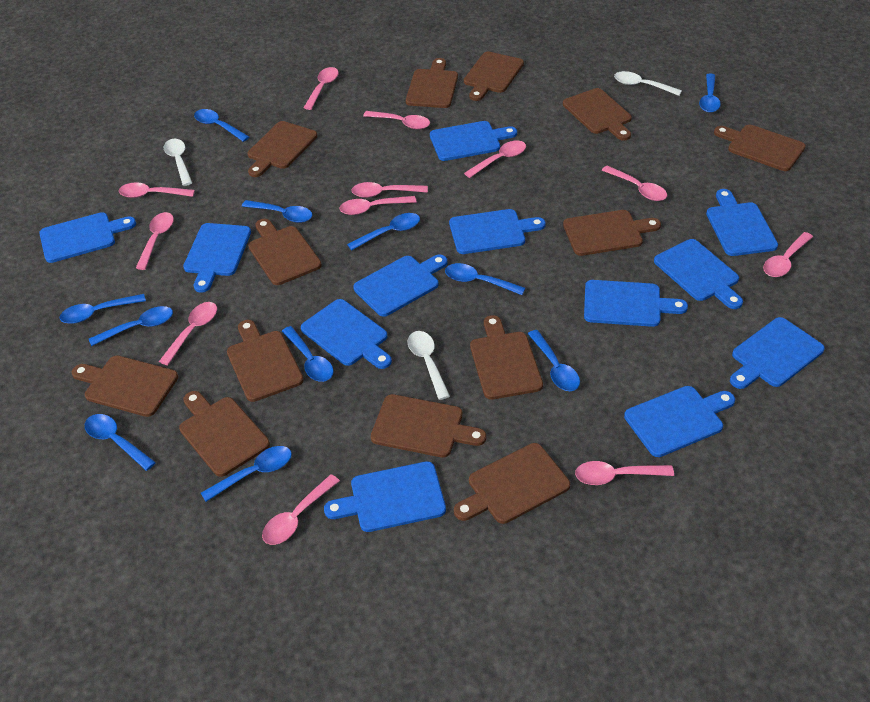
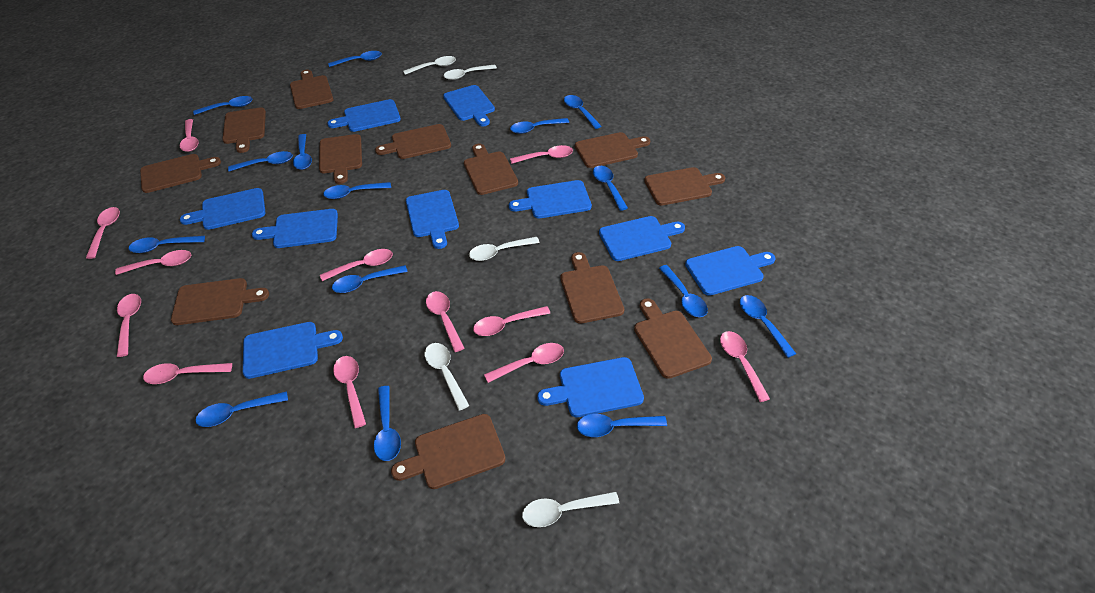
blue cutting board: 12 -> 10
blue spoon: 11 -> 15
brown cutting board: 13 -> 12
white spoon: 3 -> 5

